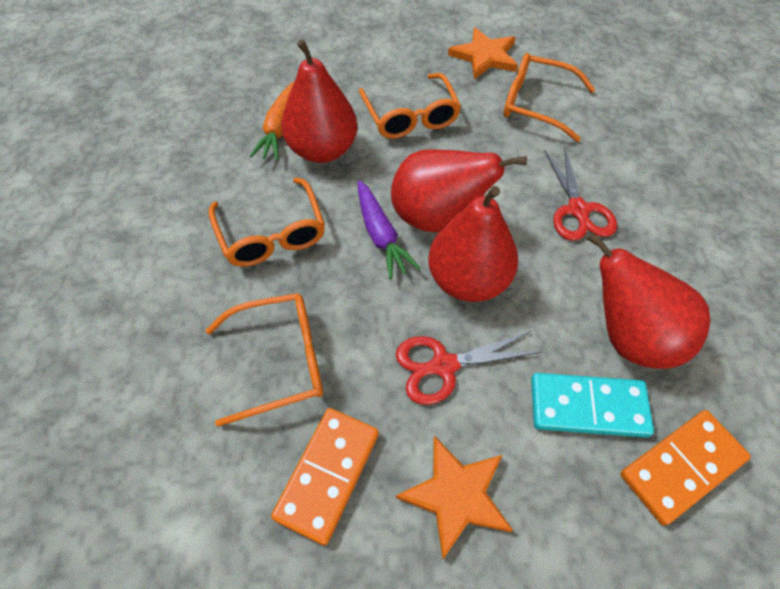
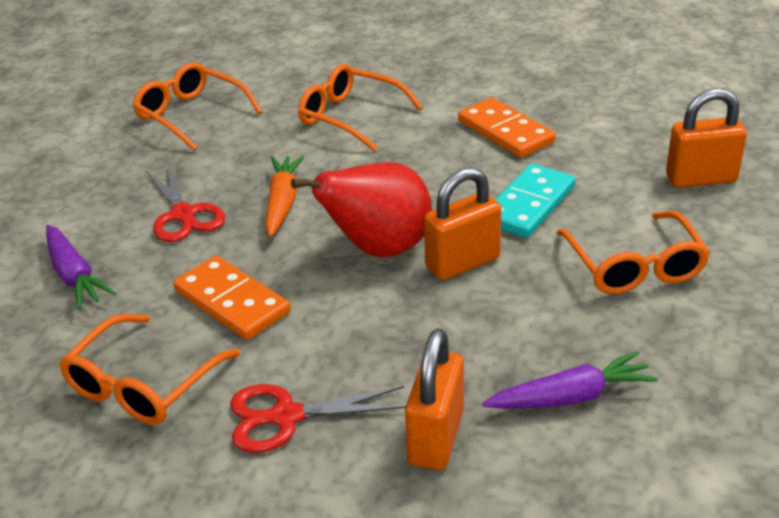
orange padlock: 0 -> 3
orange star: 2 -> 0
purple carrot: 1 -> 2
red pear: 4 -> 1

